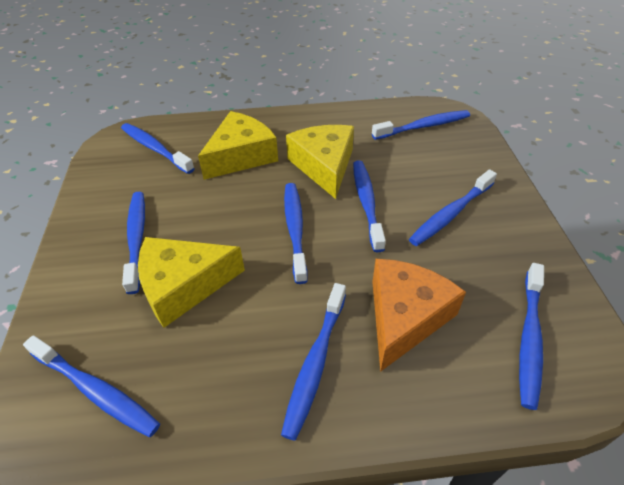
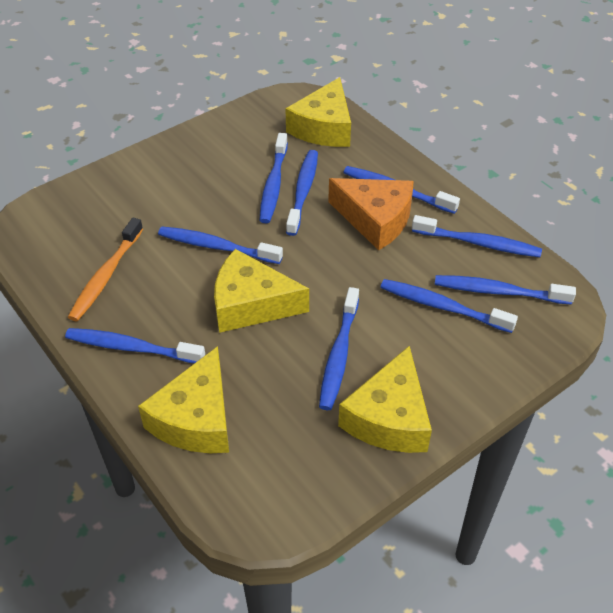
orange toothbrush: 0 -> 1
yellow cheese: 3 -> 4

